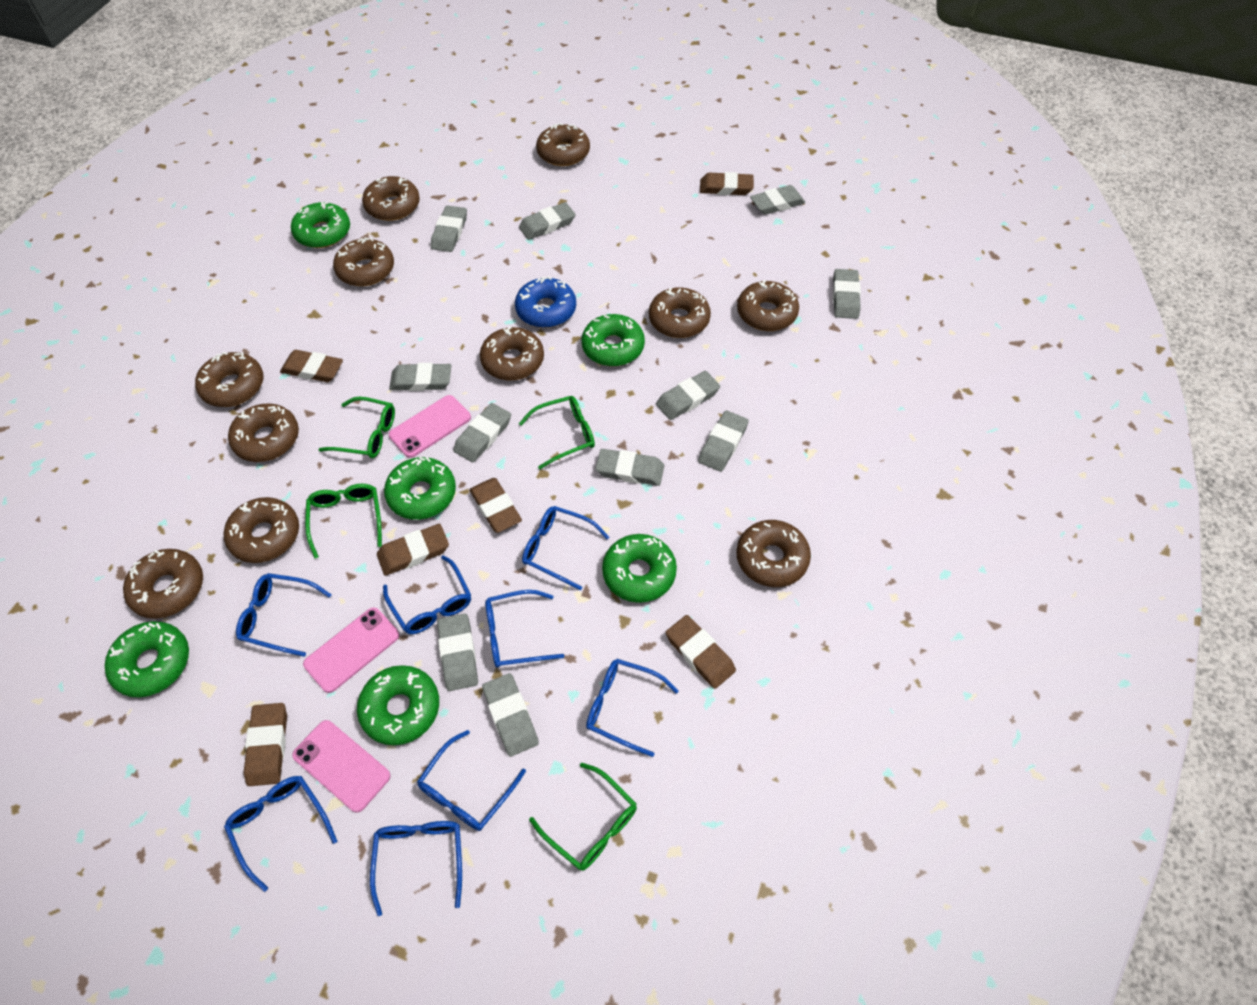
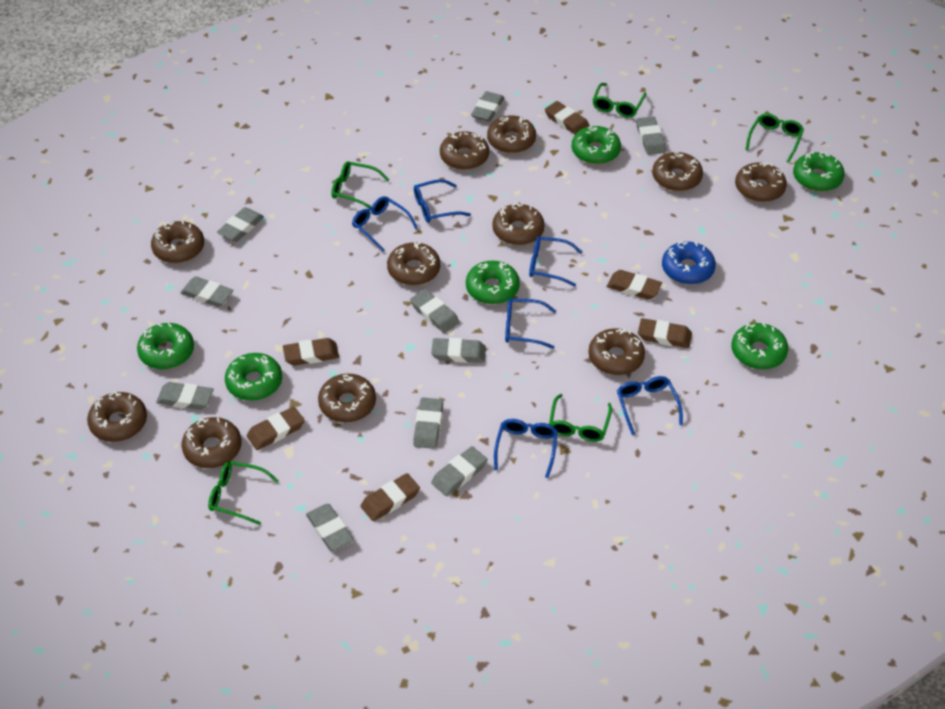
blue glasses: 8 -> 6
green glasses: 4 -> 5
grey eraser: 11 -> 10
pink phone: 3 -> 0

